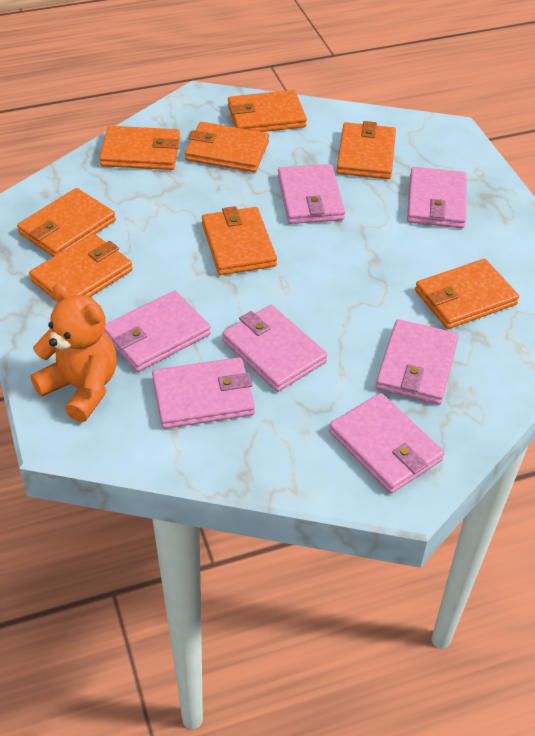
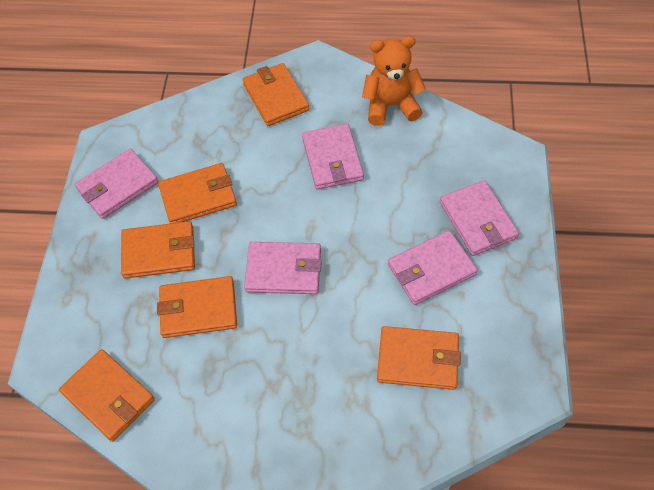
orange wallet: 8 -> 6
pink wallet: 7 -> 5

